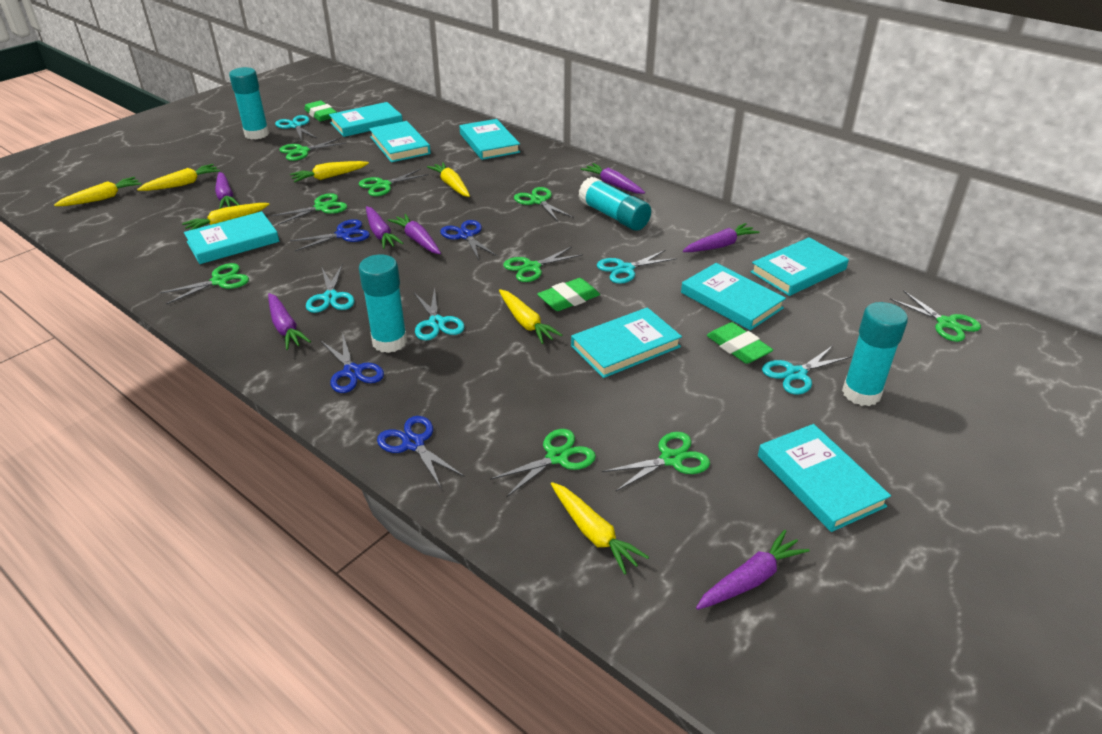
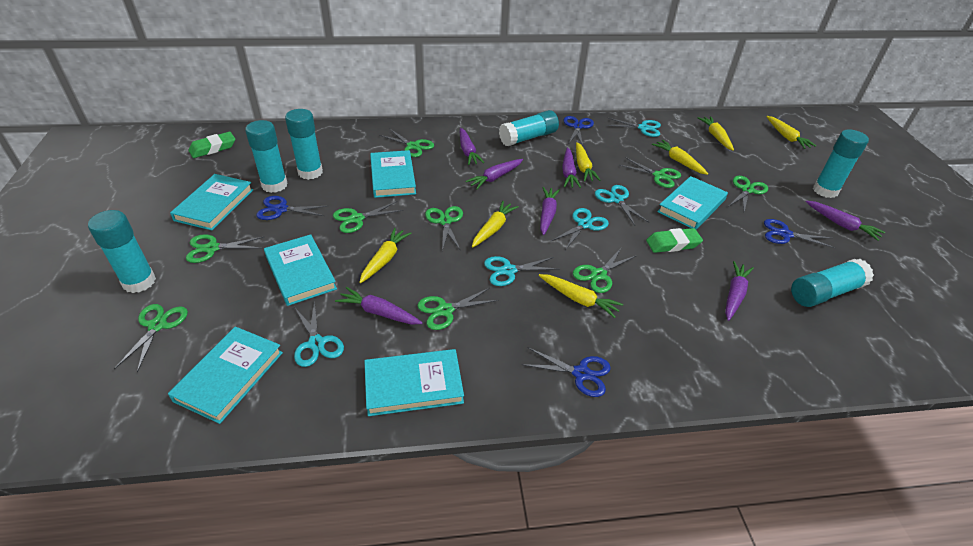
green eraser: 3 -> 2
turquoise book: 8 -> 6
turquoise glue stick: 4 -> 6

